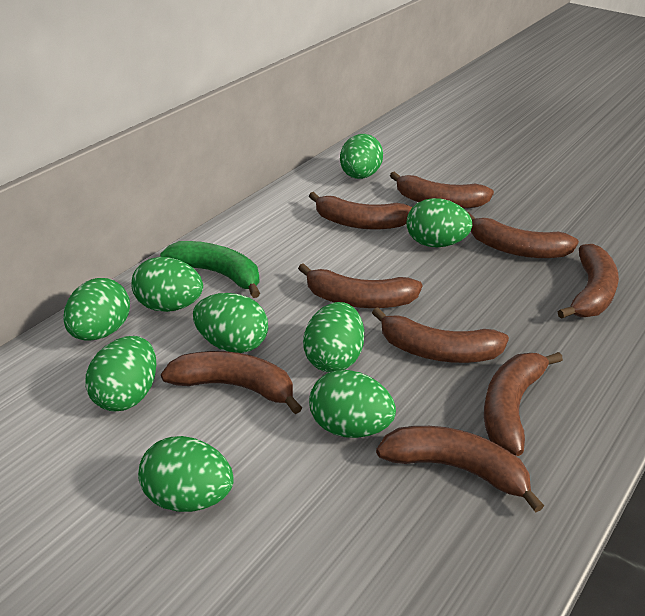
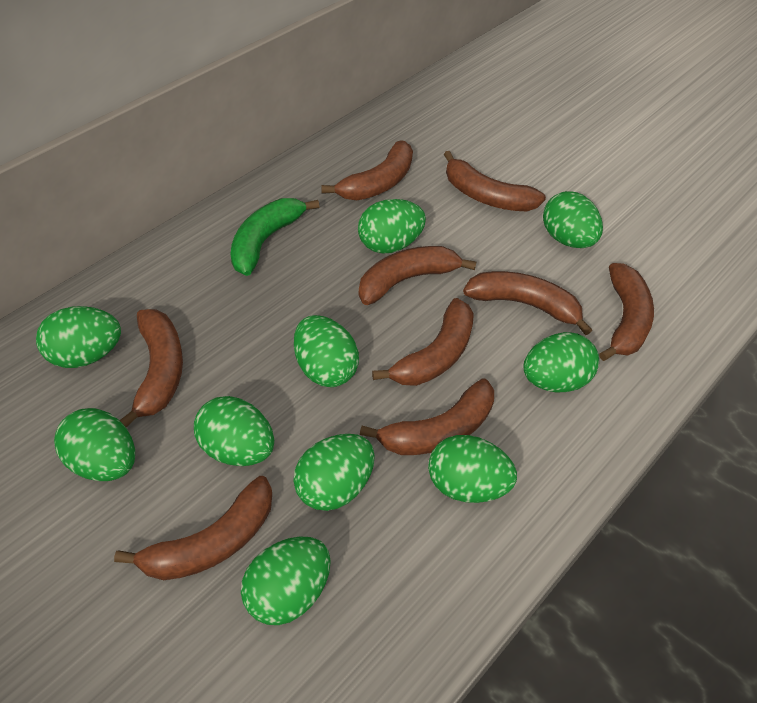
green egg: 9 -> 10

